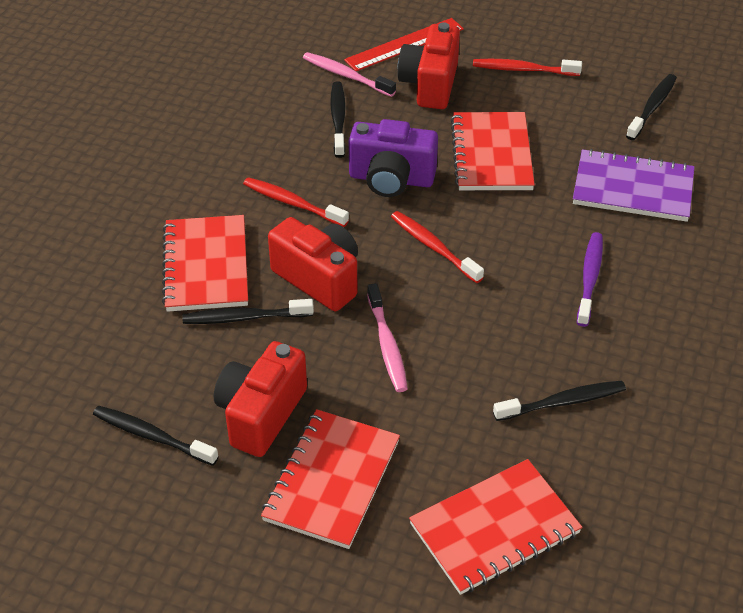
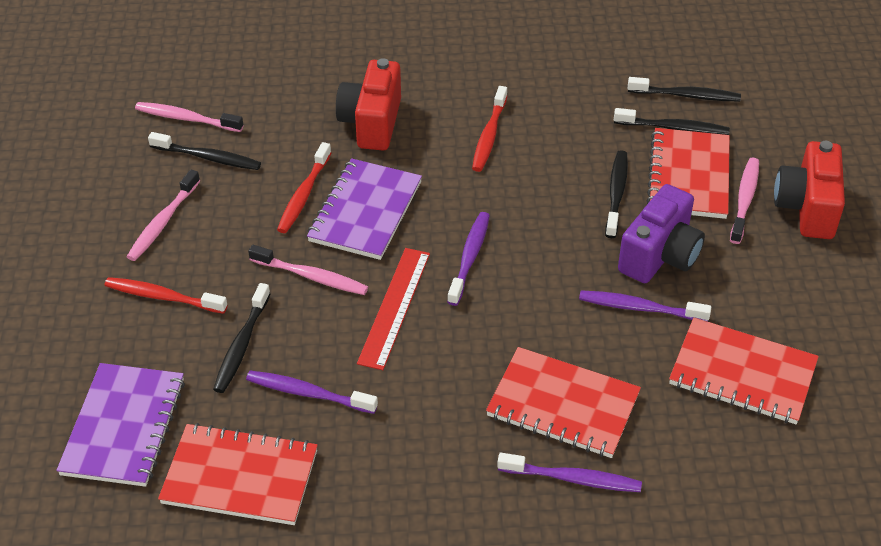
pink toothbrush: 2 -> 4
purple notebook: 1 -> 2
purple toothbrush: 1 -> 4
red camera: 3 -> 2

